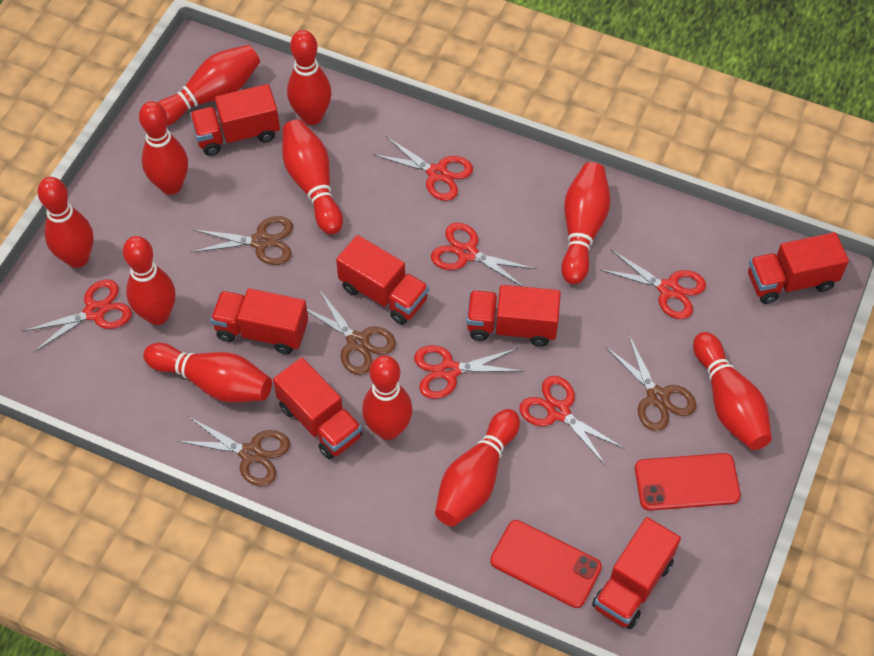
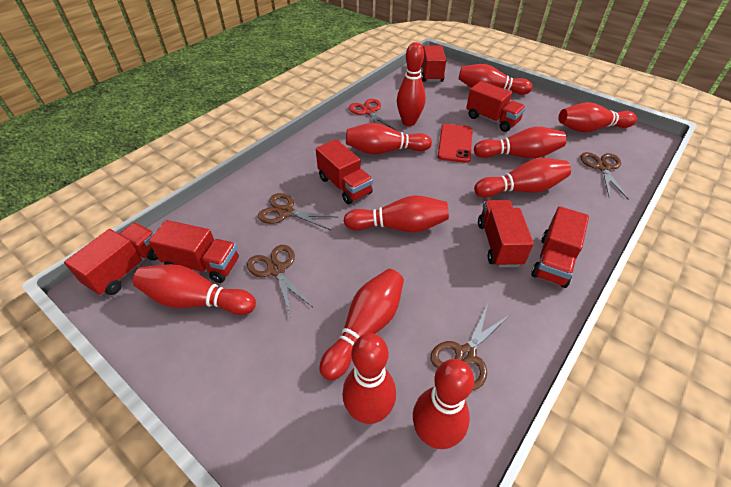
red phone: 2 -> 1
red scissors: 6 -> 1

